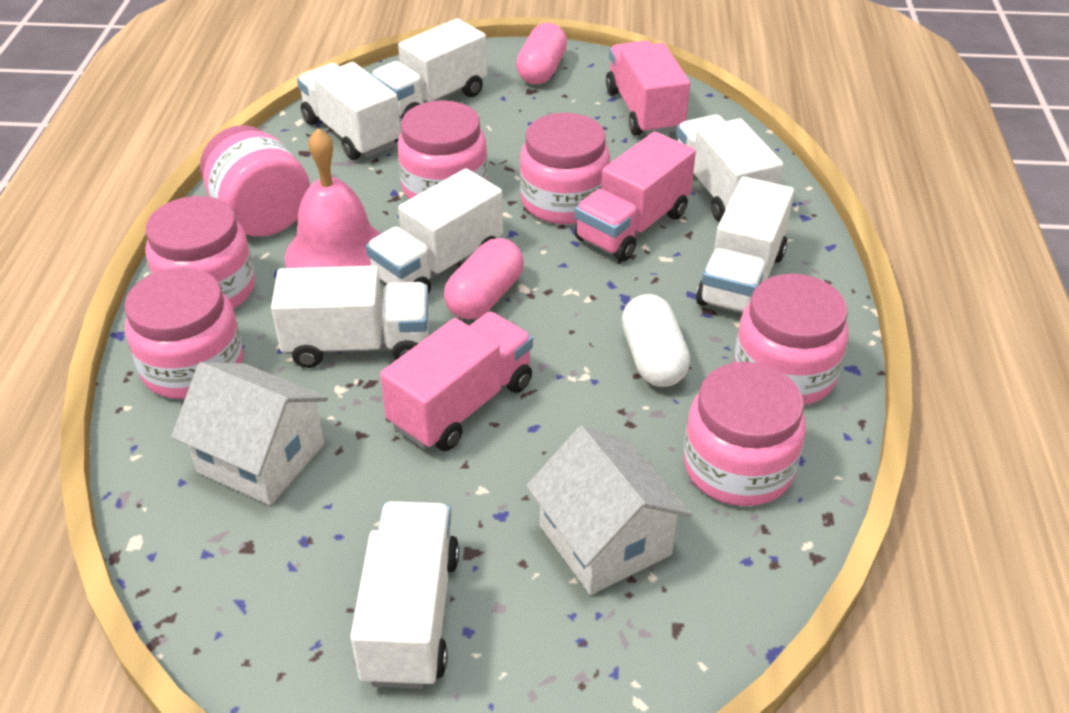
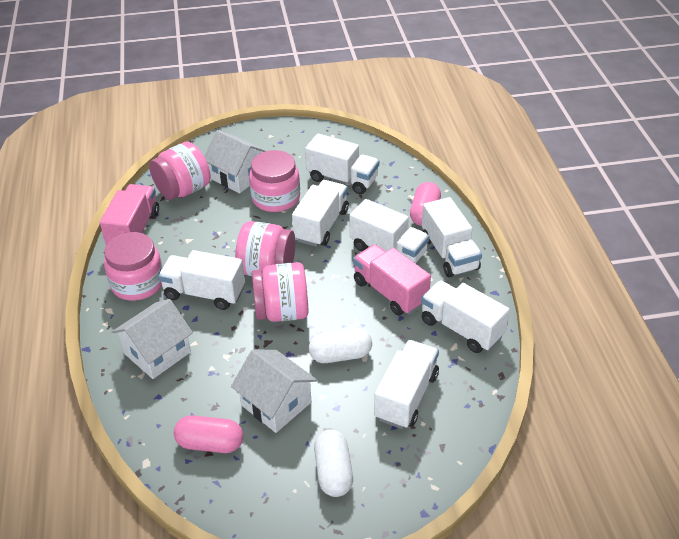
pink bell: 1 -> 0
pink jar: 7 -> 5
pink truck: 3 -> 2
white capsule: 1 -> 2
white house: 2 -> 3

